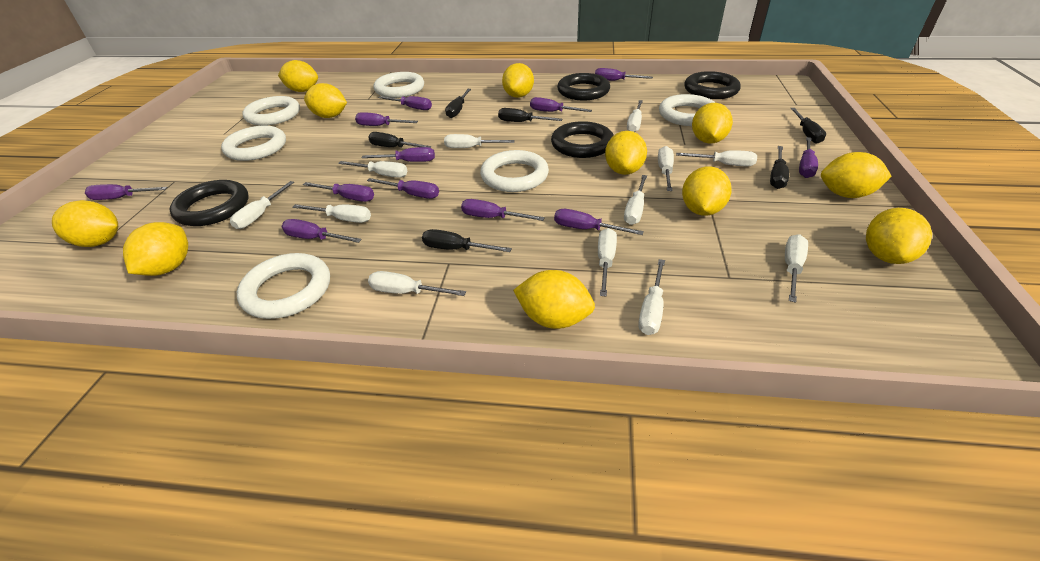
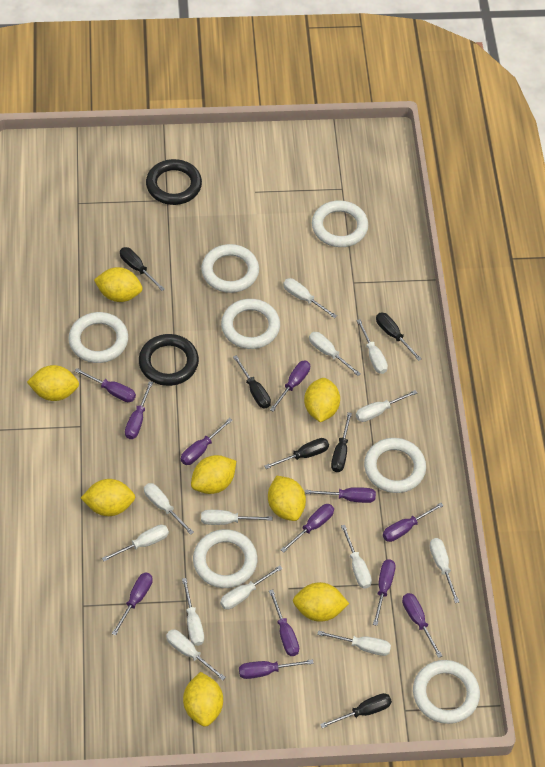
black ring: 4 -> 2
white ring: 6 -> 7
white screwdriver: 12 -> 13
yellow lemon: 11 -> 8

